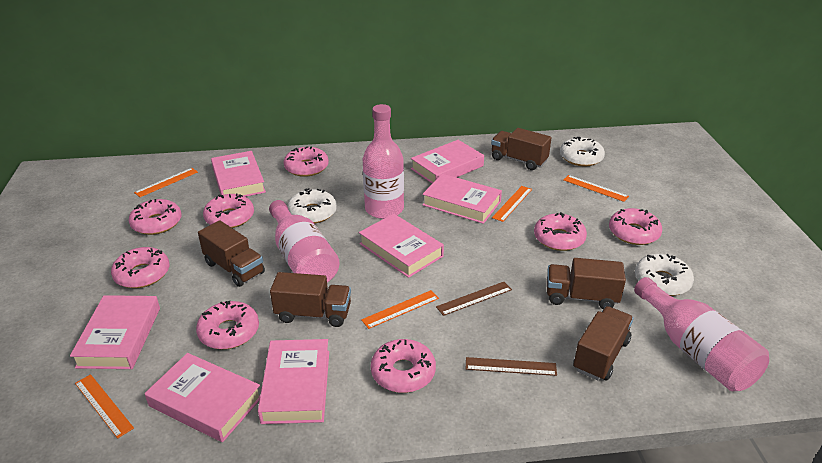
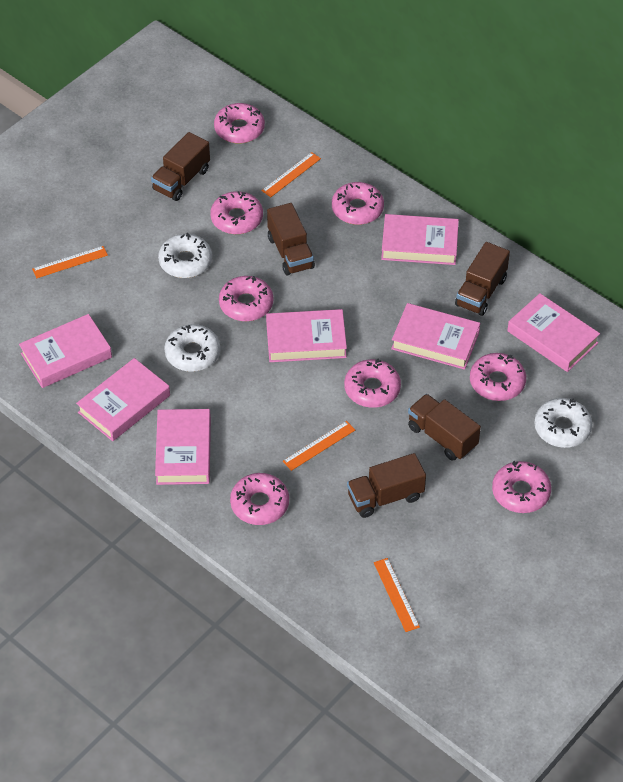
brown ruler: 2 -> 0
orange ruler: 5 -> 4
pink bottle: 3 -> 0

